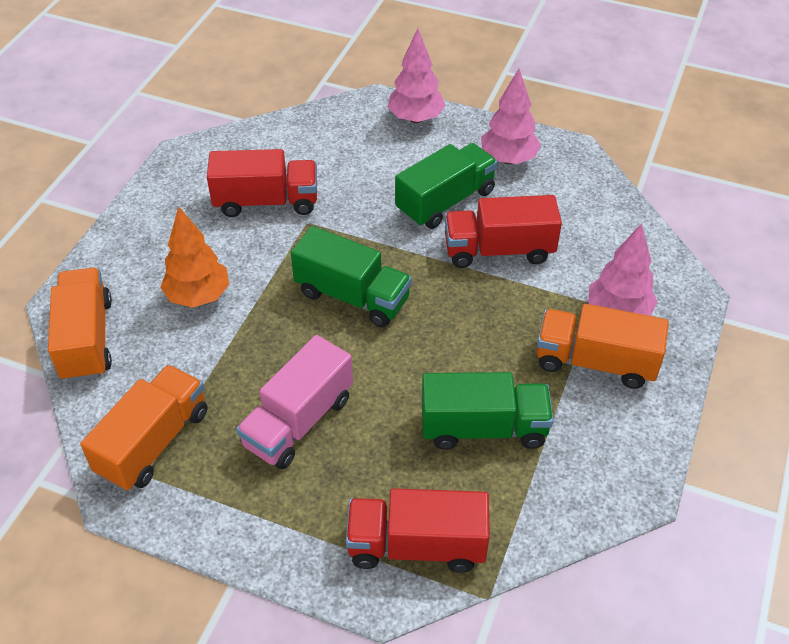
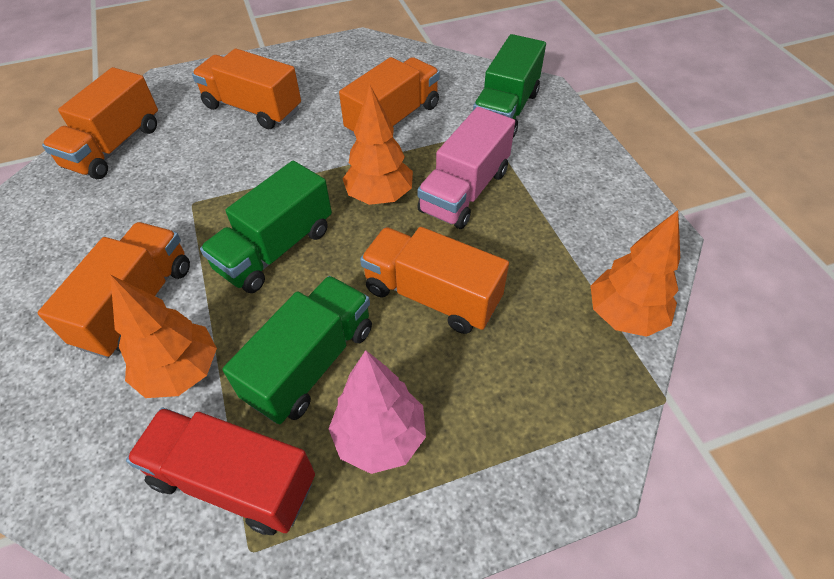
orange tree: 1 -> 3
orange truck: 3 -> 5
pink tree: 3 -> 1
red truck: 3 -> 1

